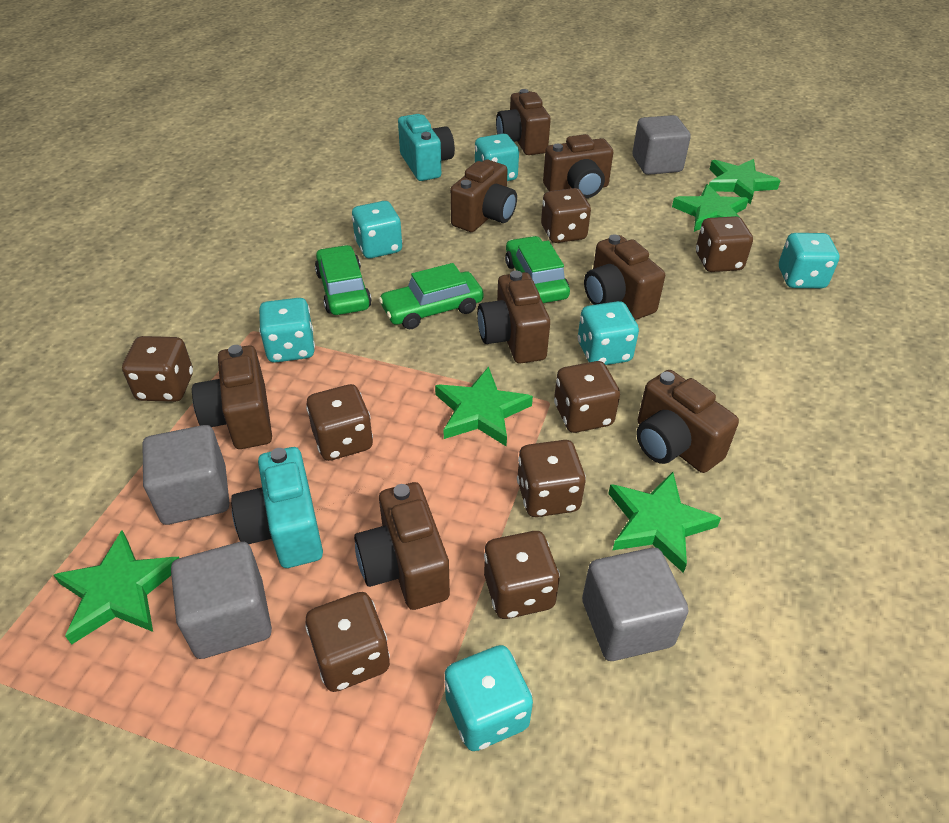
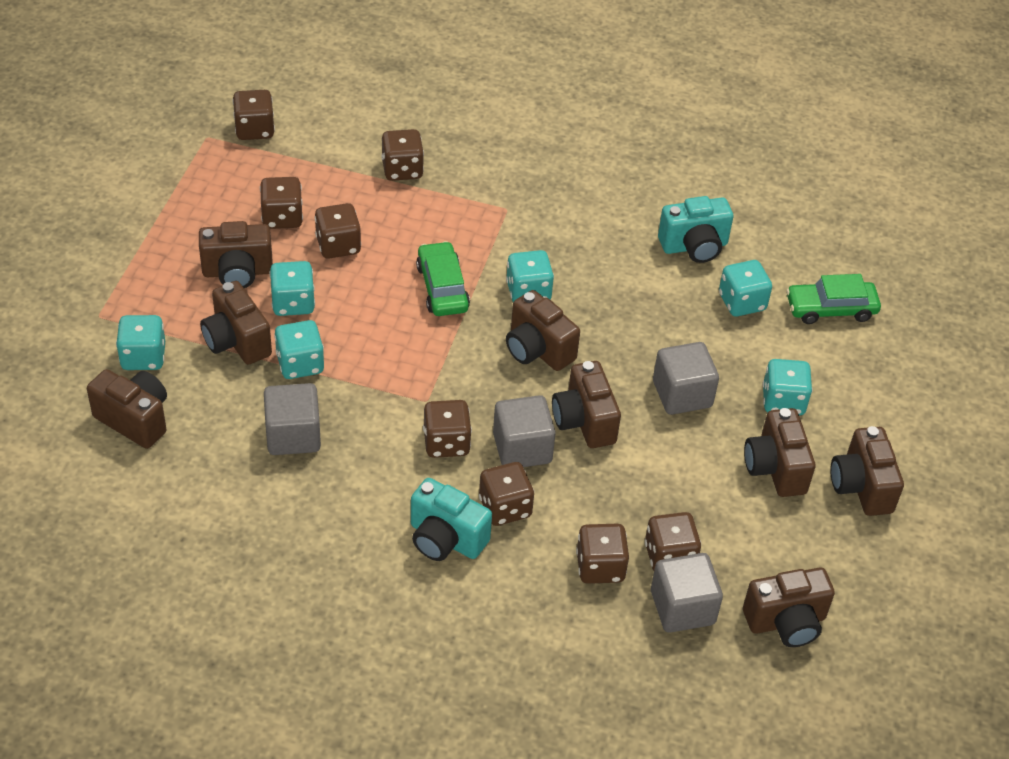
green car: 3 -> 2
green star: 5 -> 0

